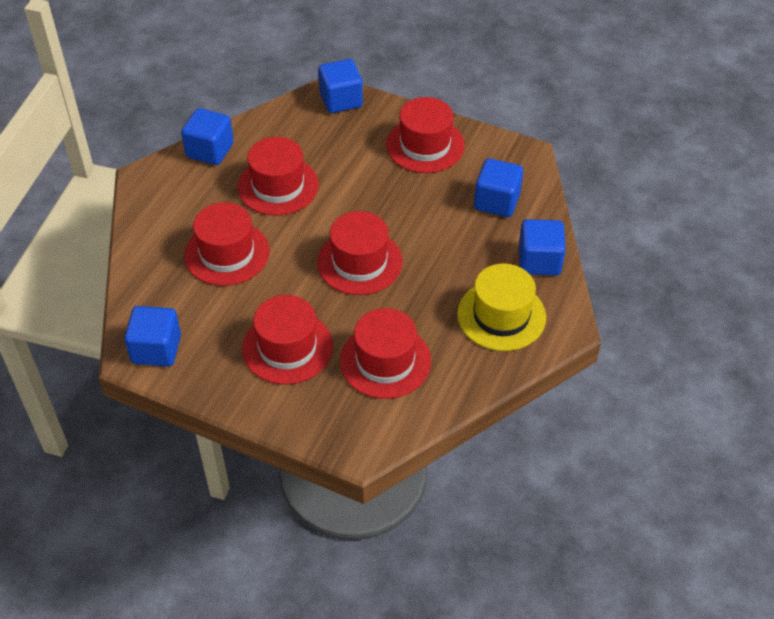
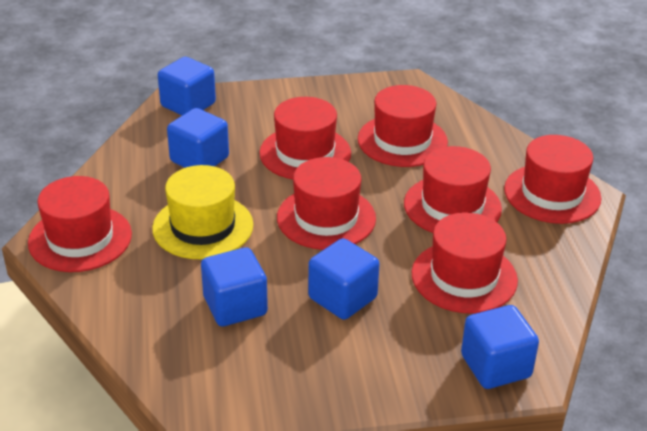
red hat: 6 -> 7

